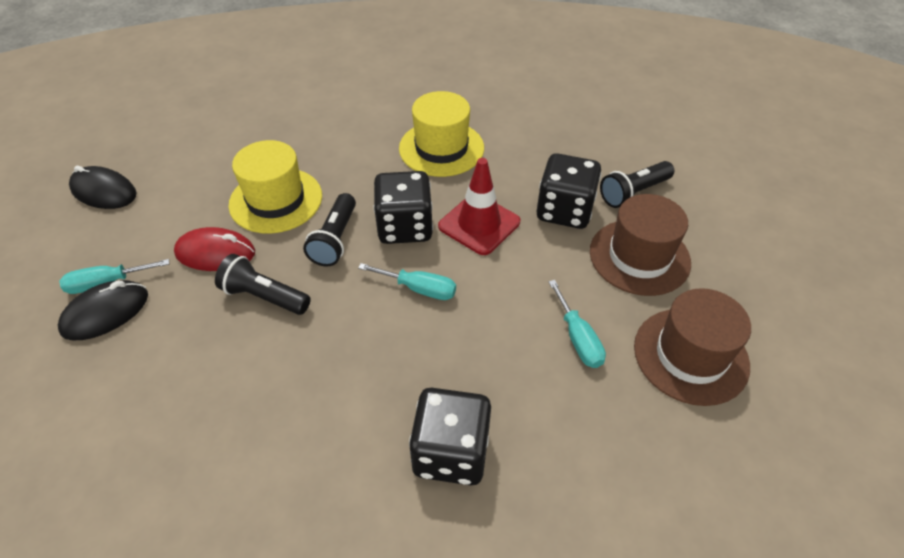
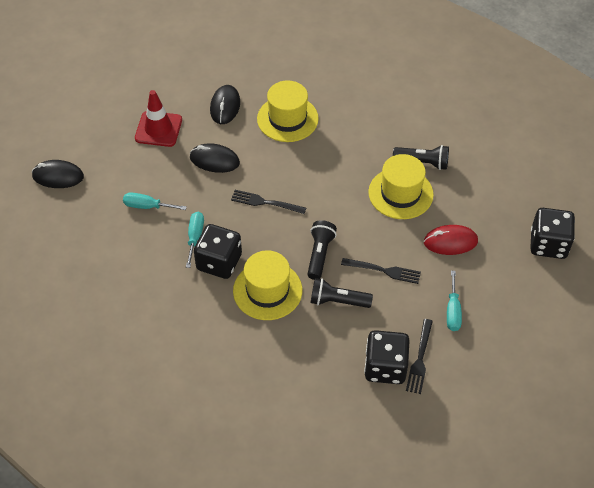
black fork: 0 -> 3
black mouse: 2 -> 3
brown hat: 2 -> 0
yellow hat: 2 -> 3

